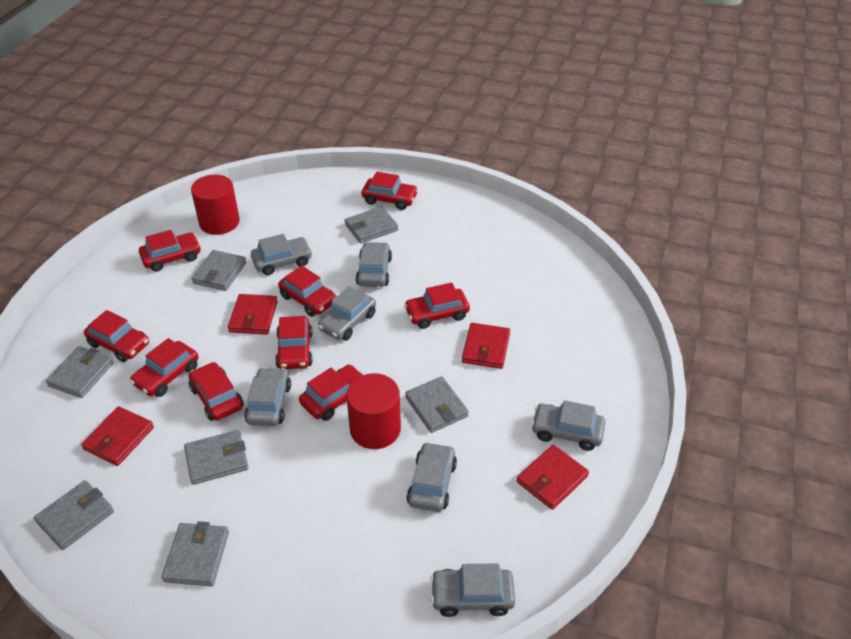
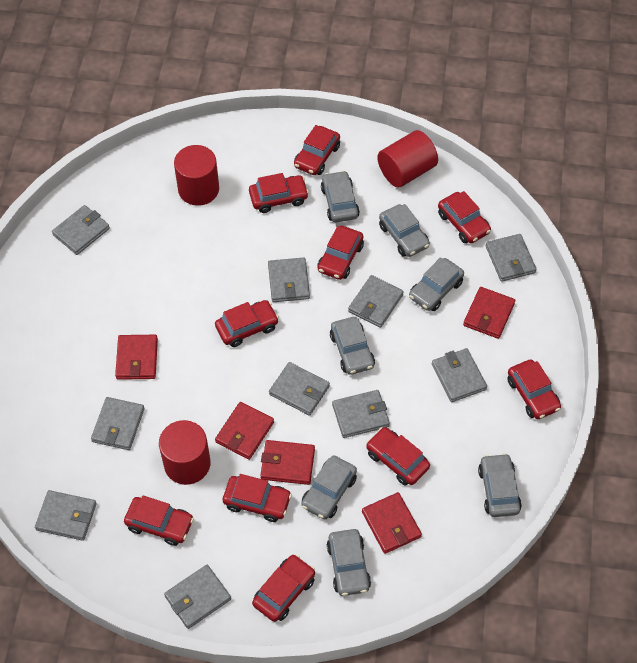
grey wallet: 7 -> 10
red car: 9 -> 10
red cylinder: 2 -> 3
red wallet: 4 -> 5

